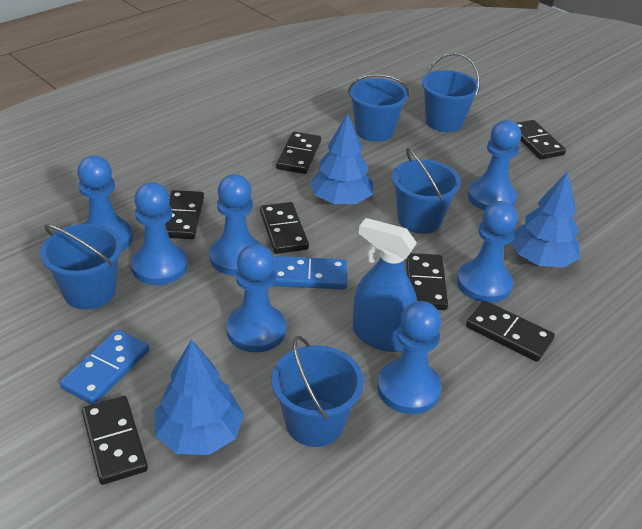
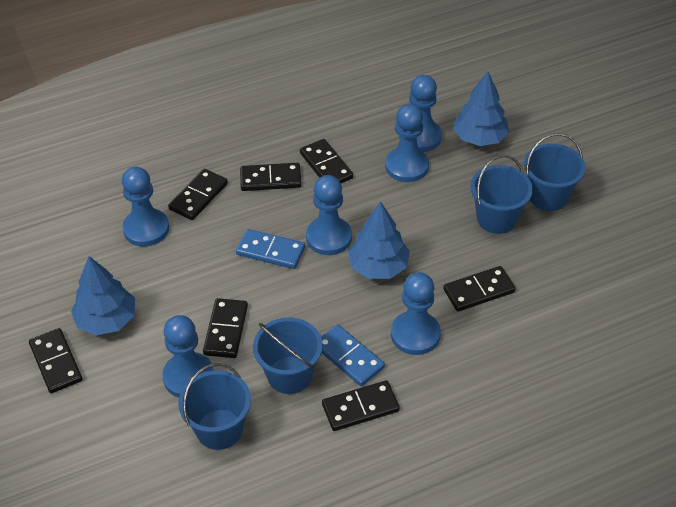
blue bucket: 5 -> 4
blue pawn: 7 -> 6
blue spray bottle: 1 -> 0

